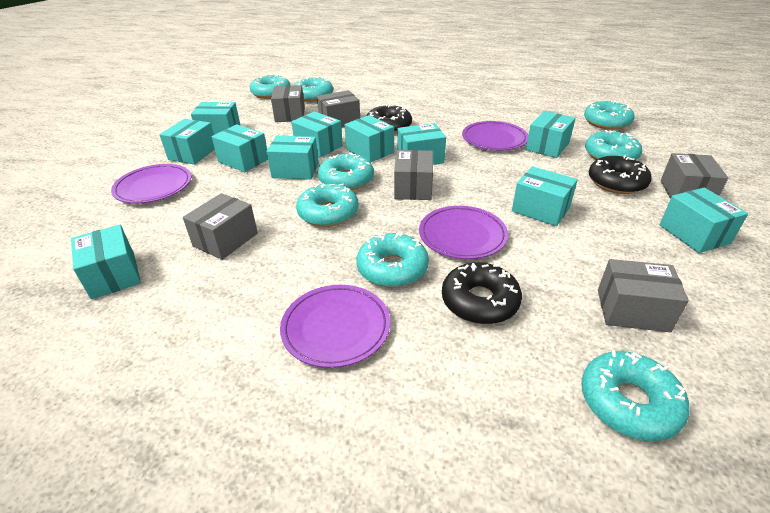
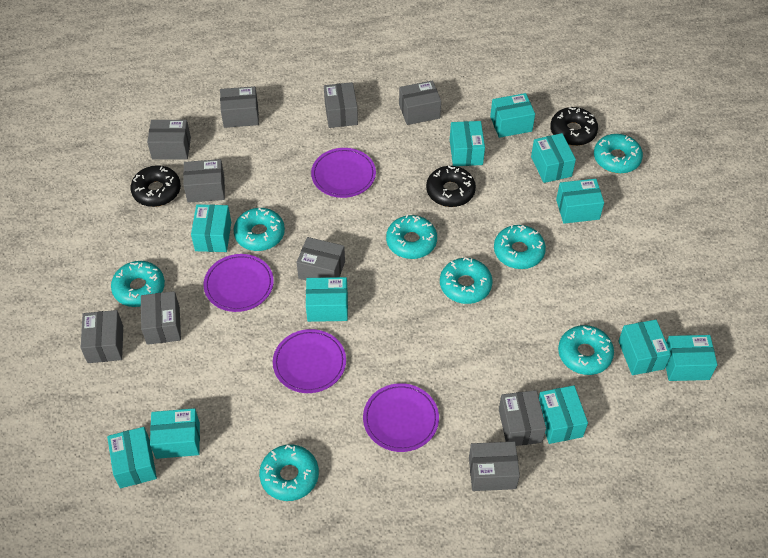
grey box: 6 -> 10

